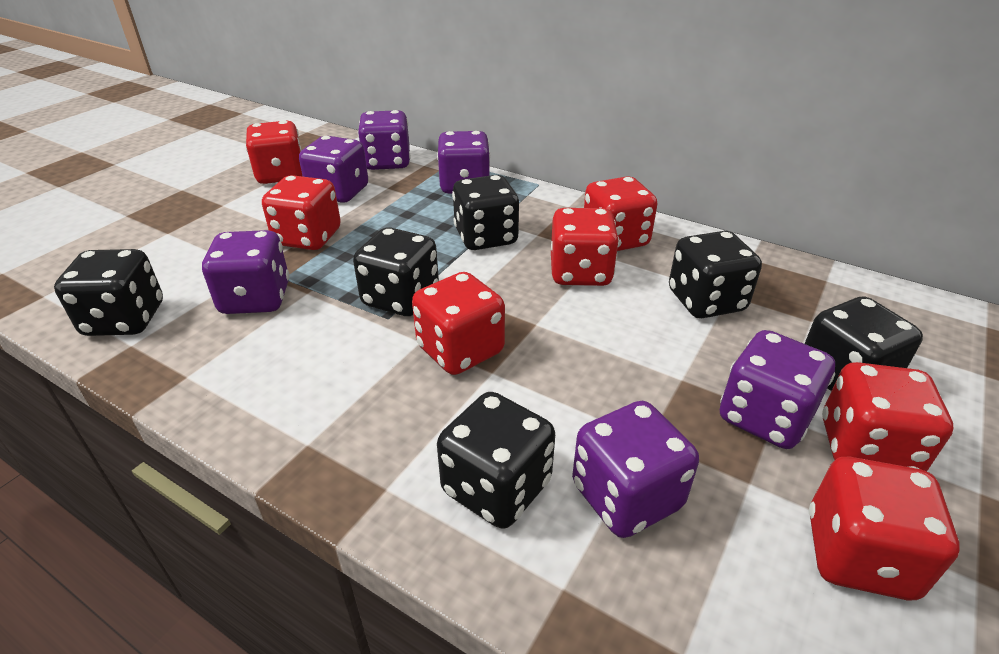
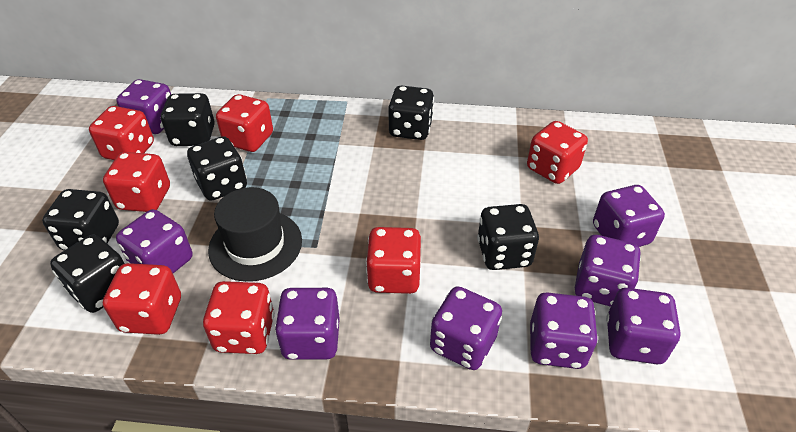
black hat: 0 -> 1
purple dice: 6 -> 8

